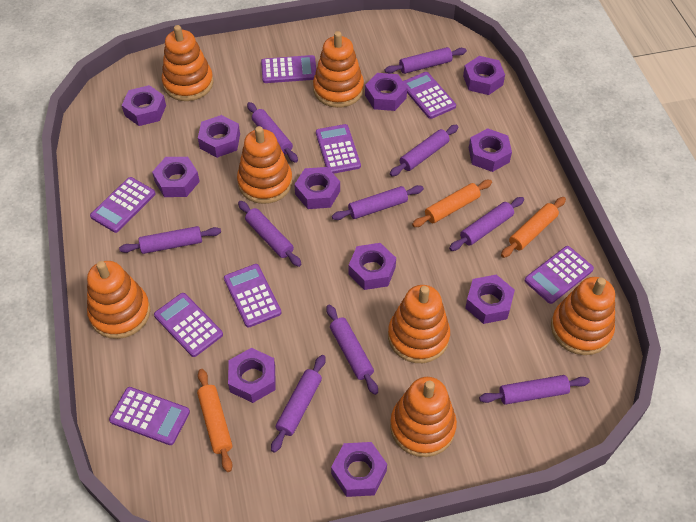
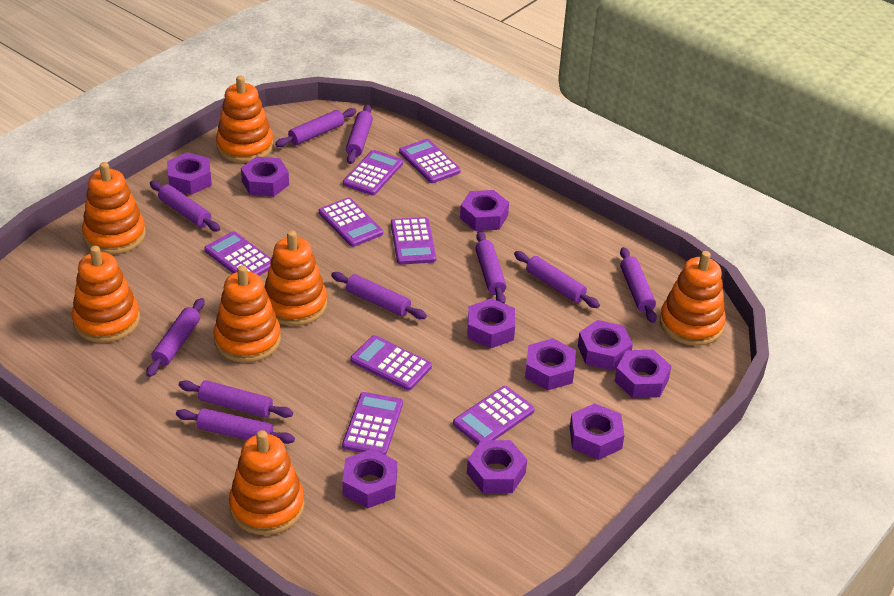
orange rolling pin: 3 -> 0
purple nut: 11 -> 10

